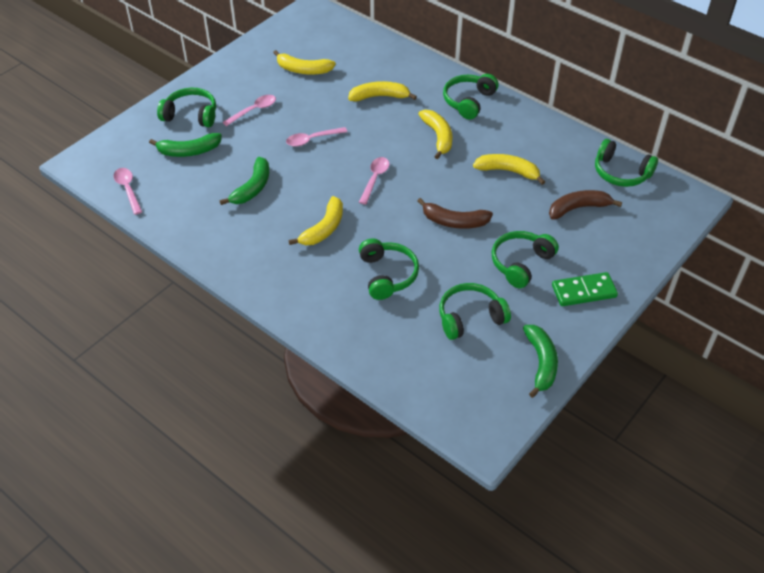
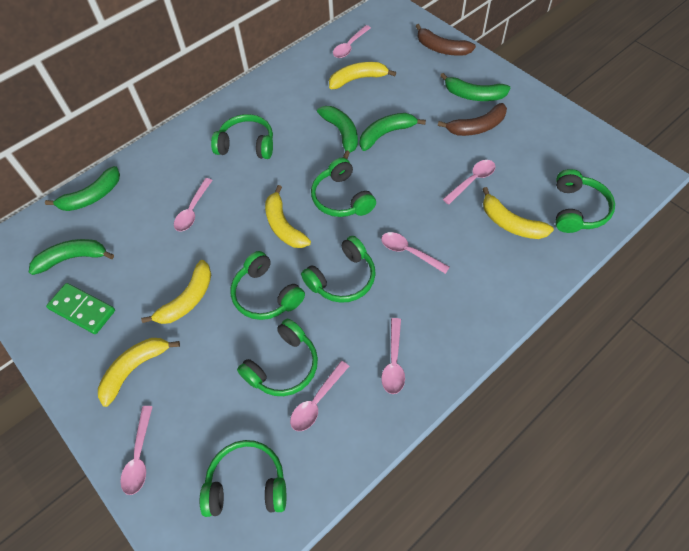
green banana: 3 -> 5
green headphones: 6 -> 7
pink spoon: 4 -> 7

